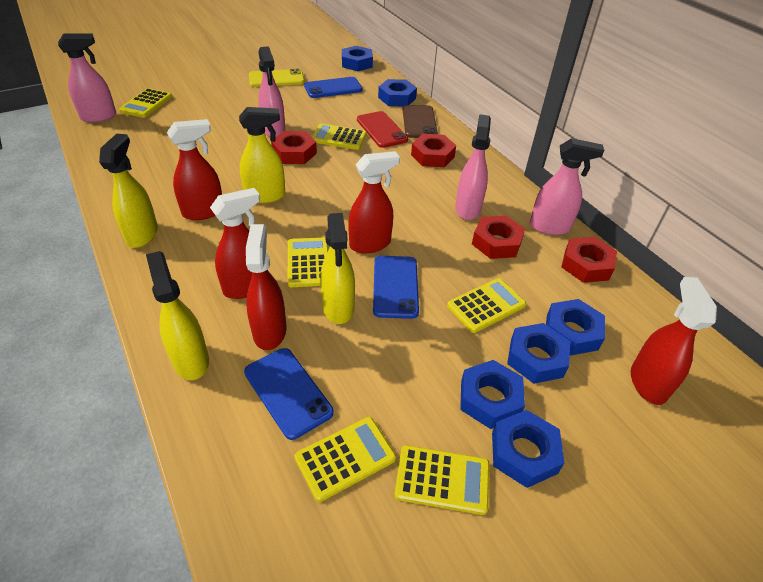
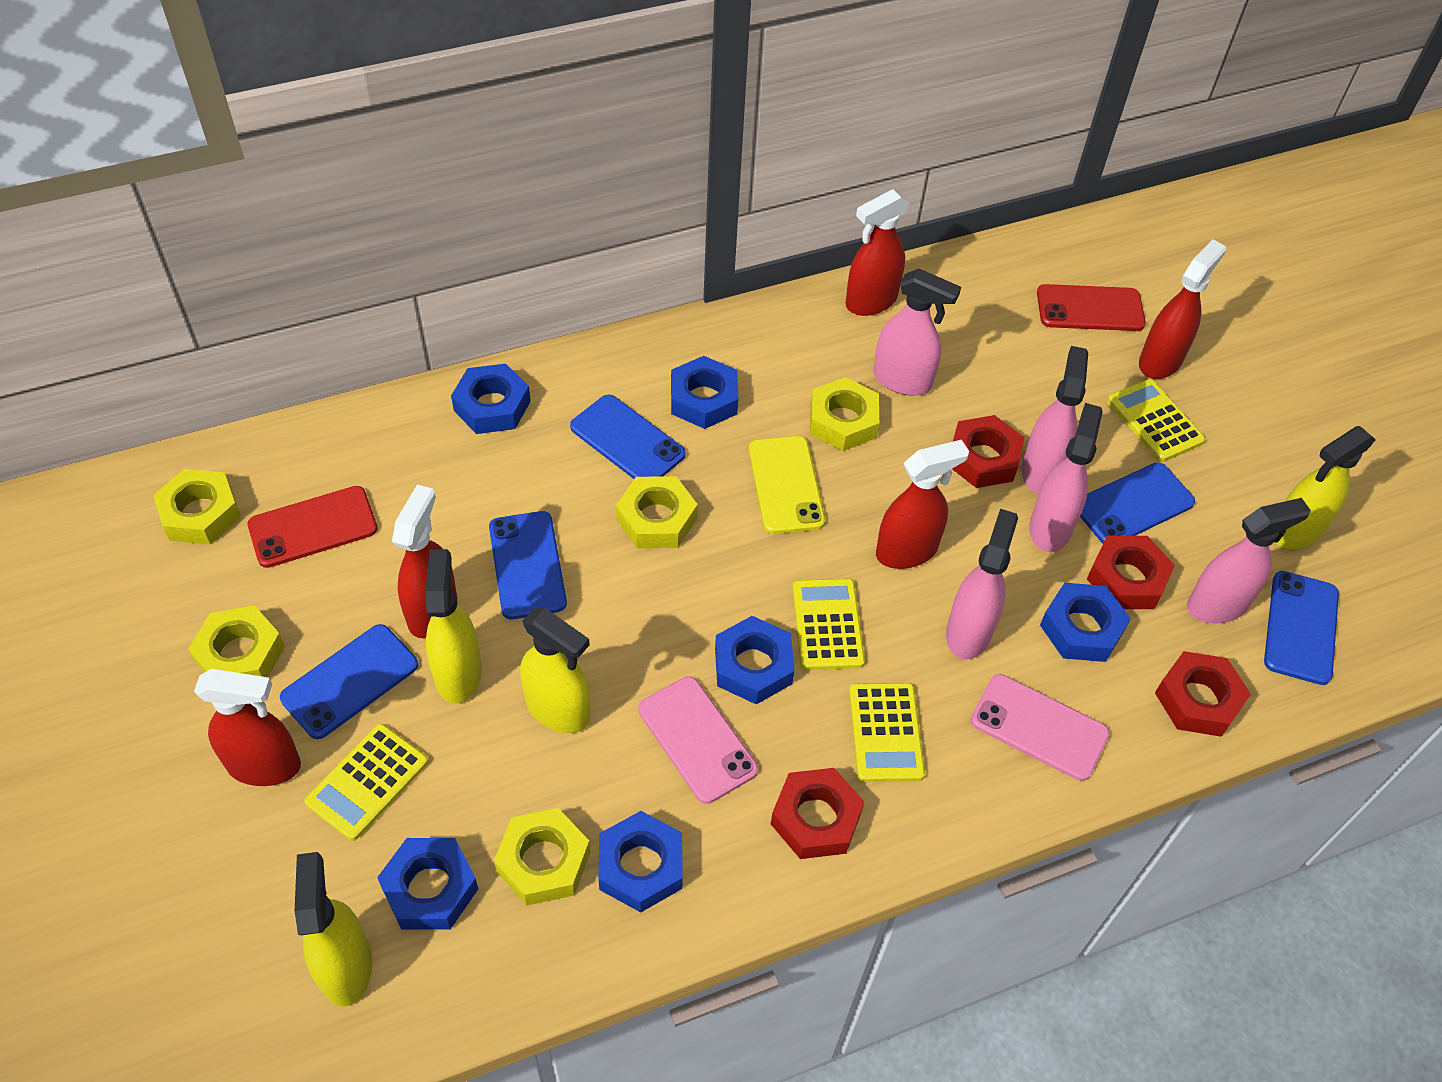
blue phone: 3 -> 5
brown phone: 1 -> 0
pink phone: 0 -> 2
pink spray bottle: 4 -> 5
red phone: 1 -> 2
yellow calculator: 6 -> 4
yellow nut: 0 -> 5

